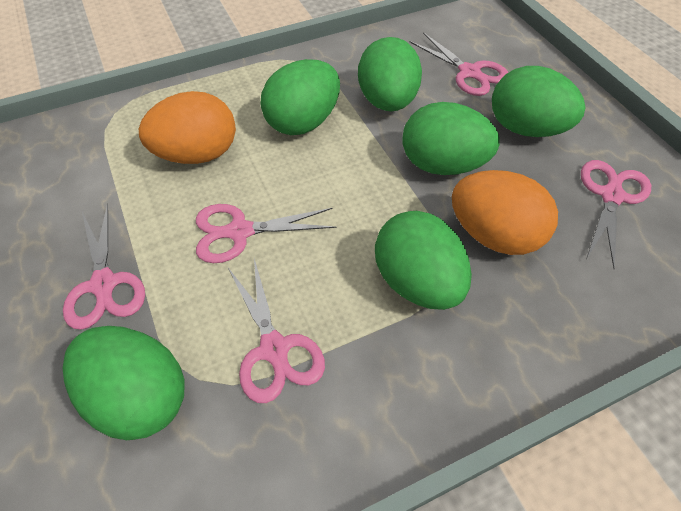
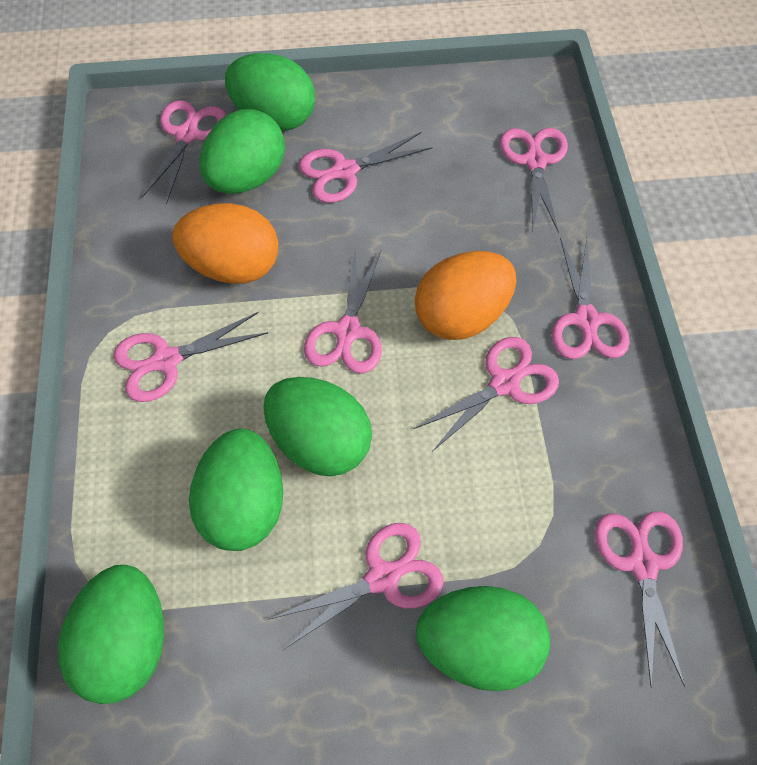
pink scissors: 5 -> 9

